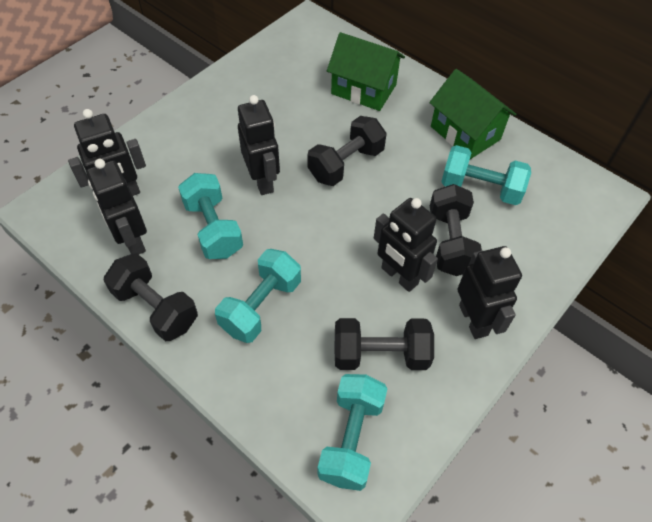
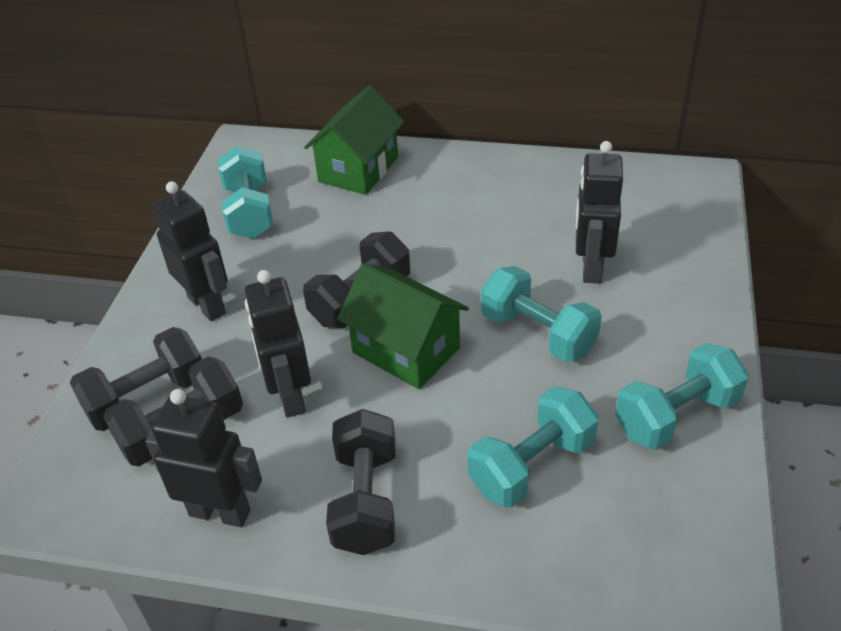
black robot: 5 -> 4

